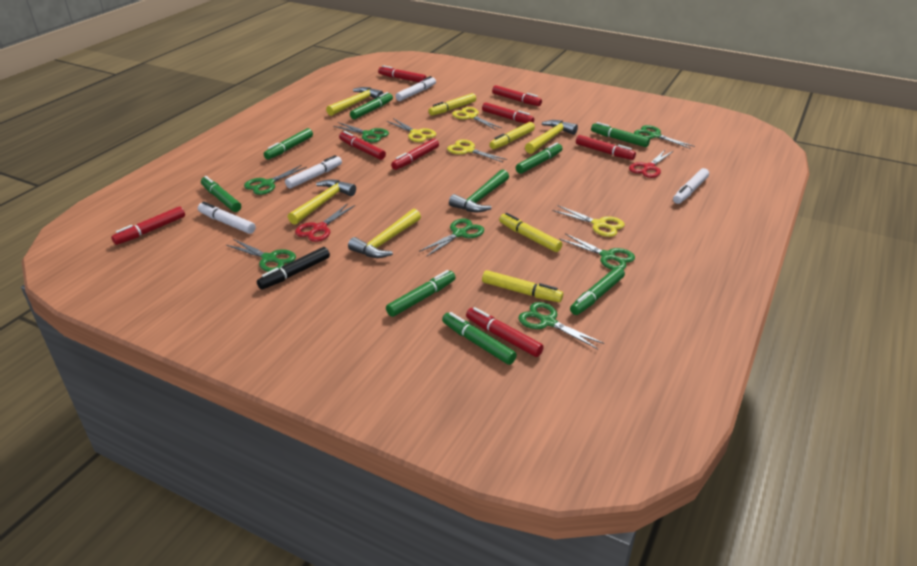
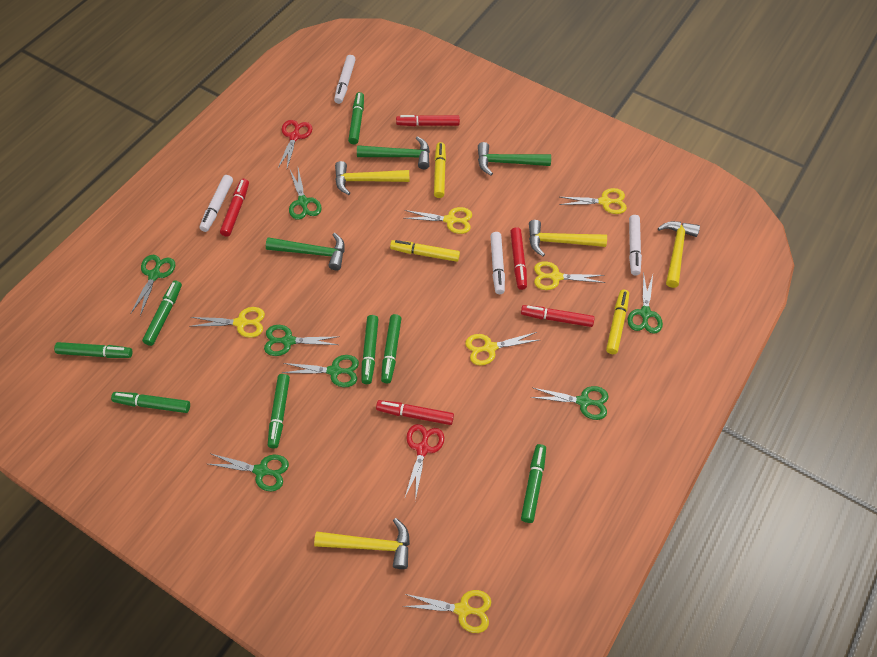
black marker: 1 -> 0
green hammer: 1 -> 3
red marker: 8 -> 5
yellow marker: 4 -> 3
yellow scissors: 4 -> 6

